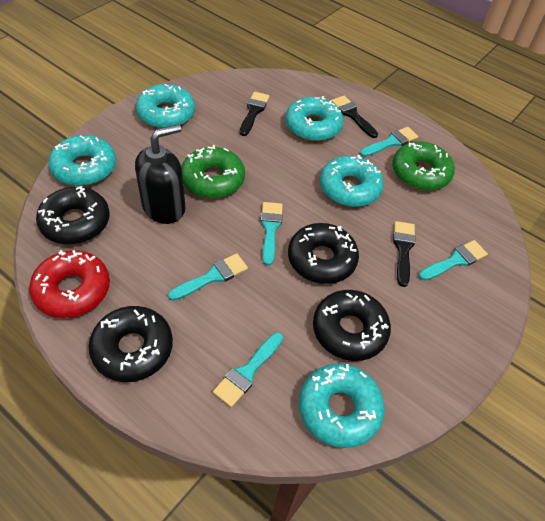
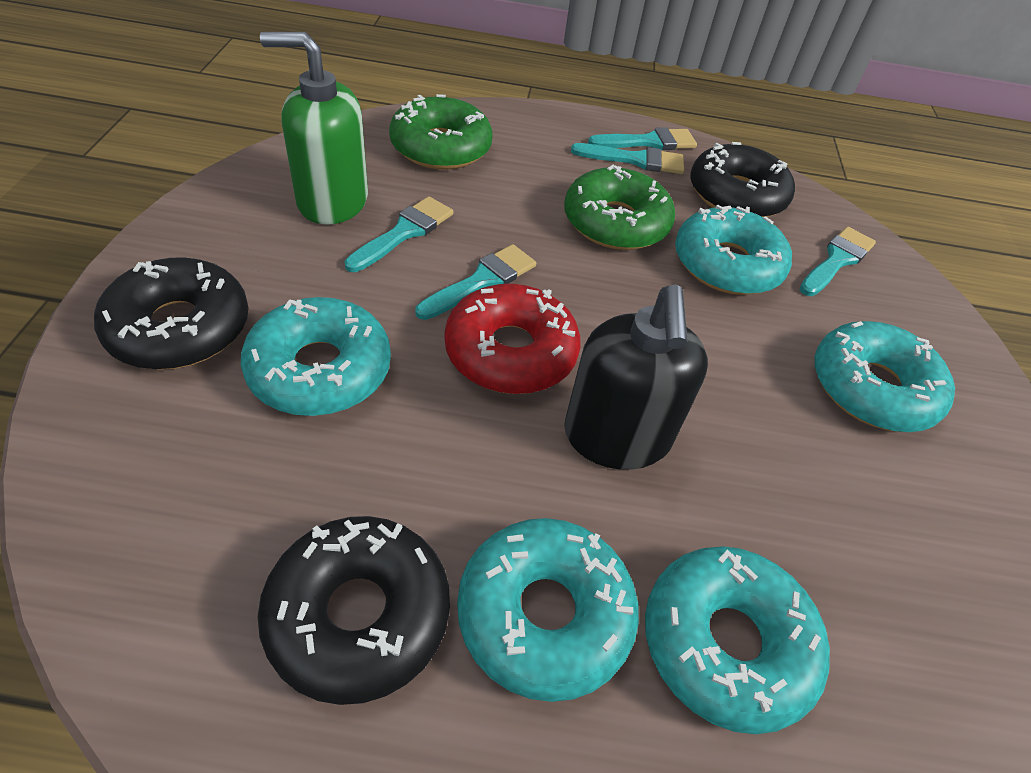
black brush: 3 -> 0
black donut: 4 -> 3
green soap dispenser: 0 -> 1

